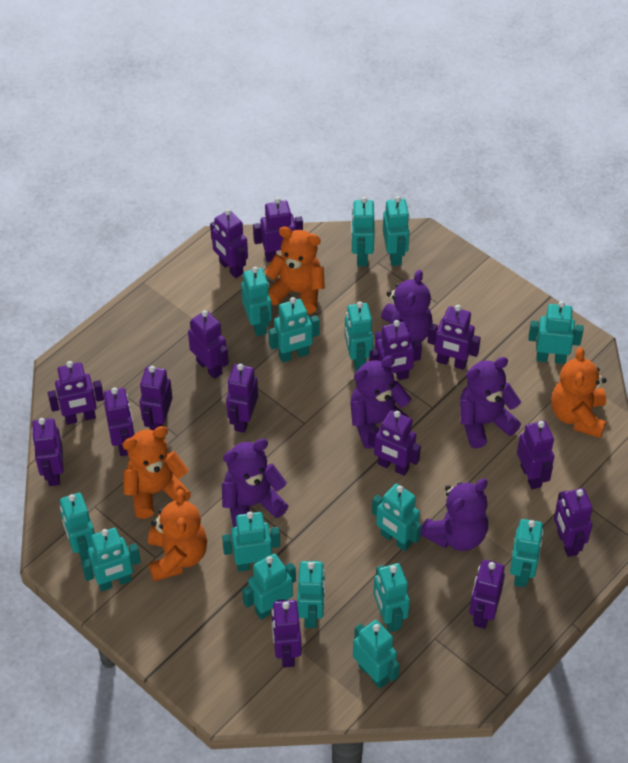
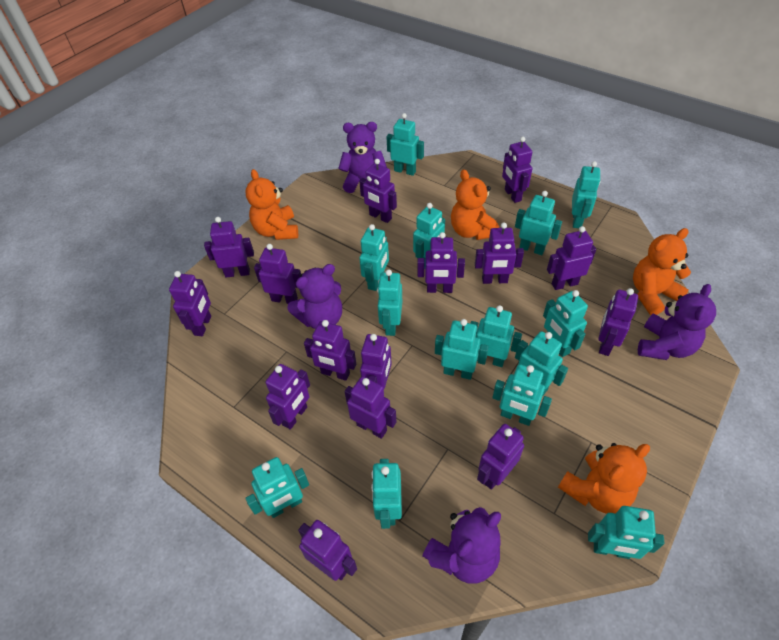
purple teddy bear: 5 -> 4
turquoise robot: 15 -> 14

